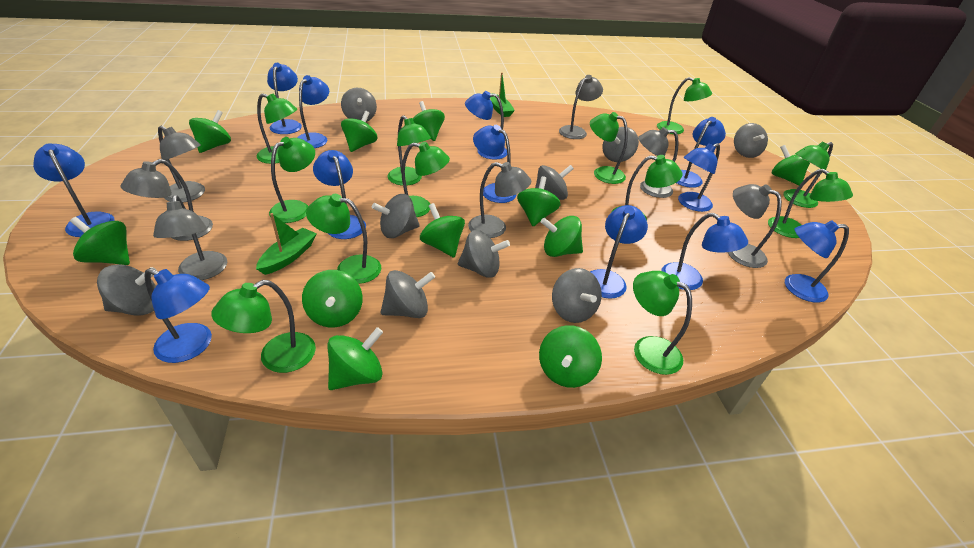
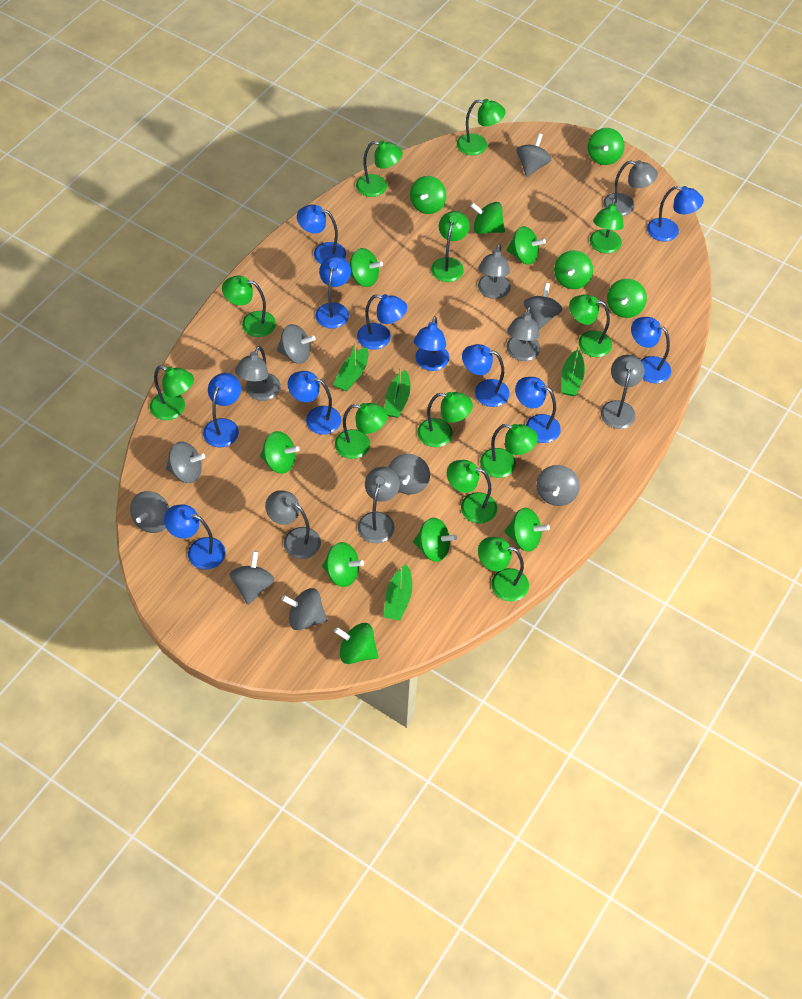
blue lamp: 12 -> 11
green boat: 2 -> 4
green spinning top: 11 -> 12

